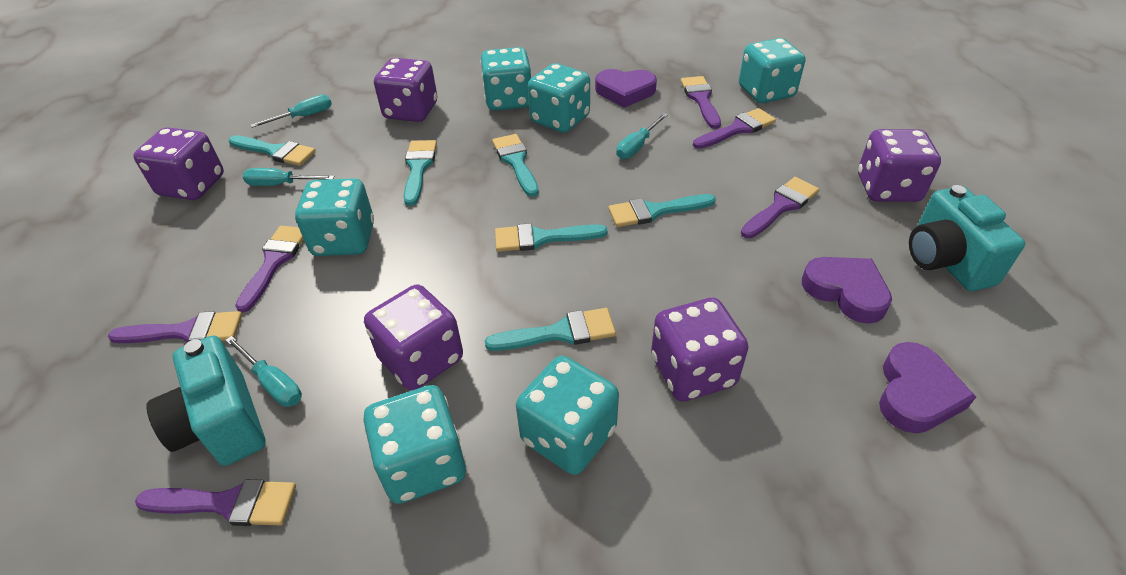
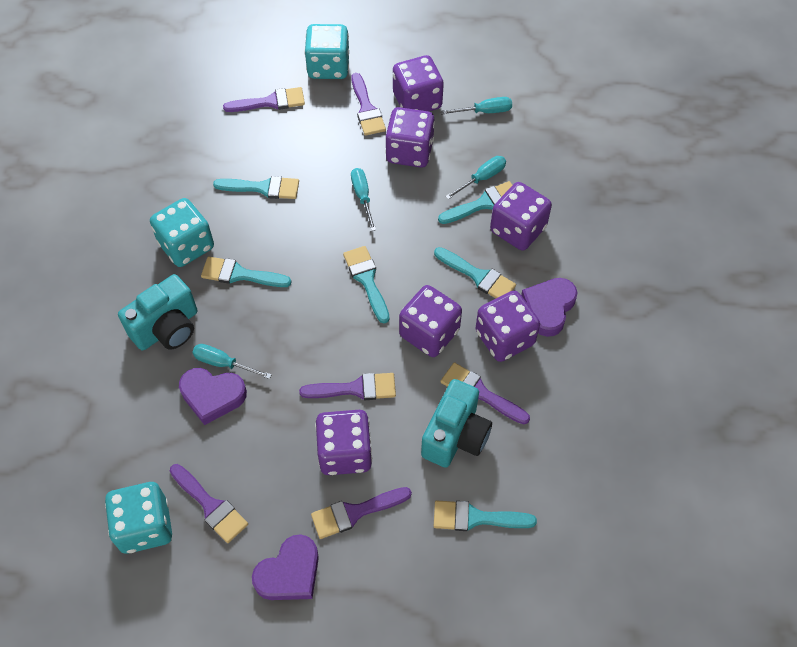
purple dice: 5 -> 6
turquoise dice: 6 -> 3

